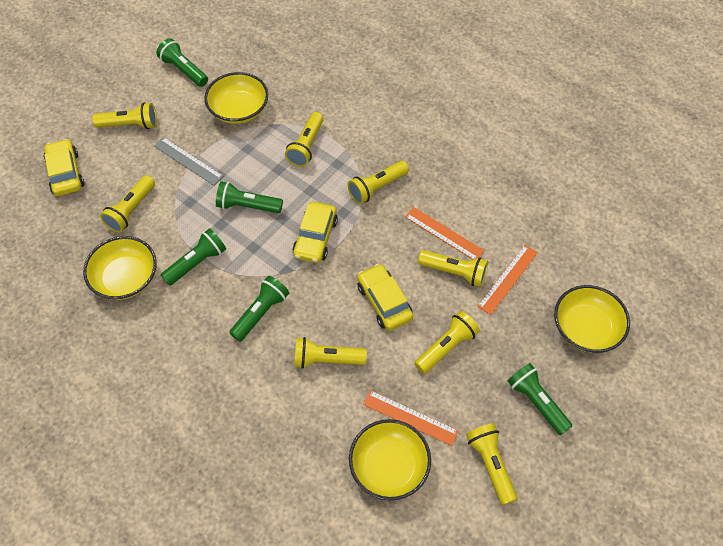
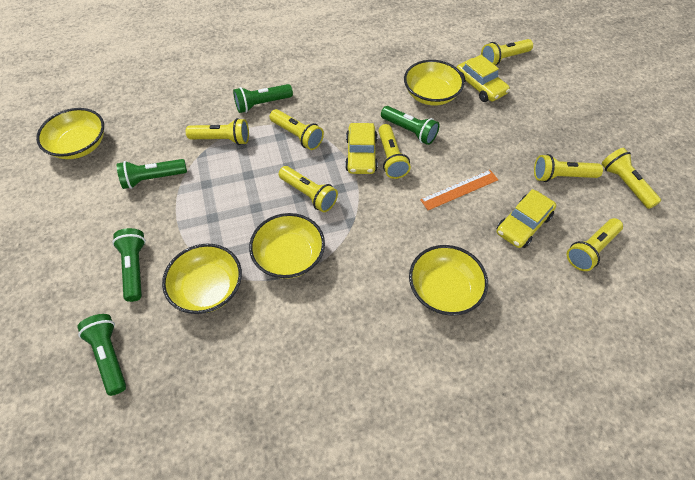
grey ruler: 1 -> 0
orange ruler: 3 -> 1
yellow bowl: 4 -> 5

